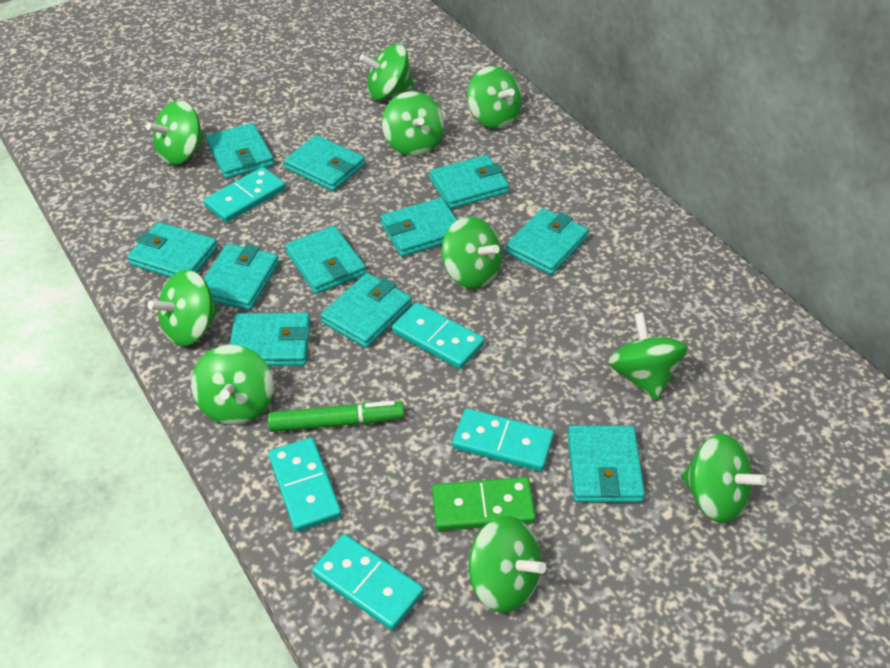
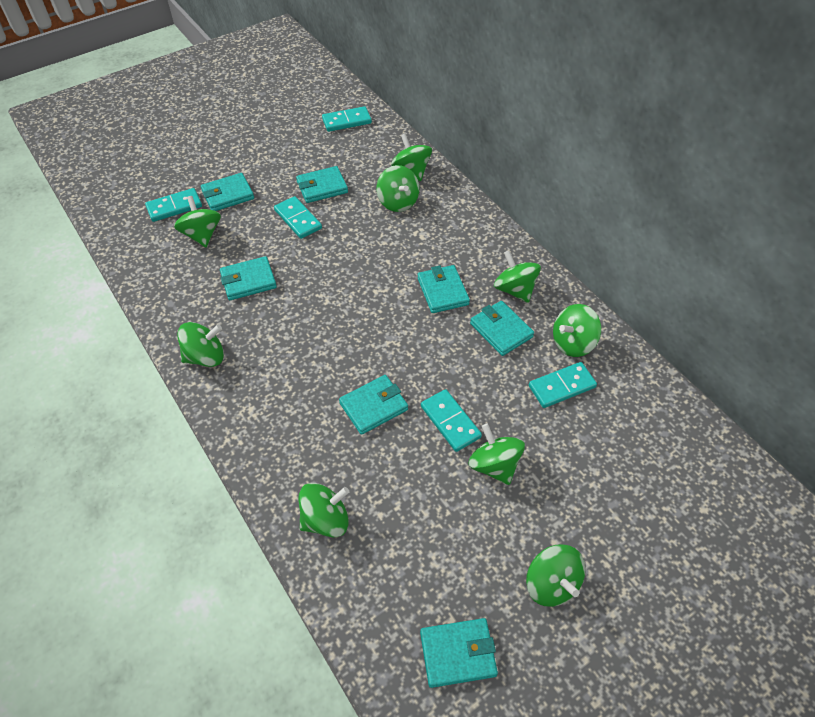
green domino: 1 -> 0
green marker: 1 -> 0
green spinning top: 10 -> 9
turquoise wallet: 11 -> 7

